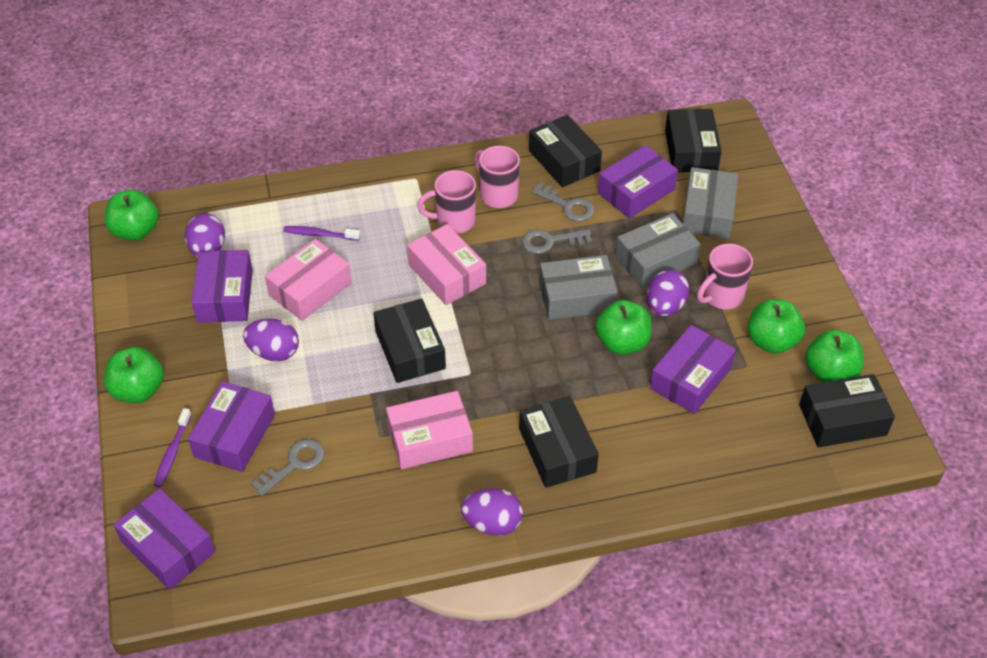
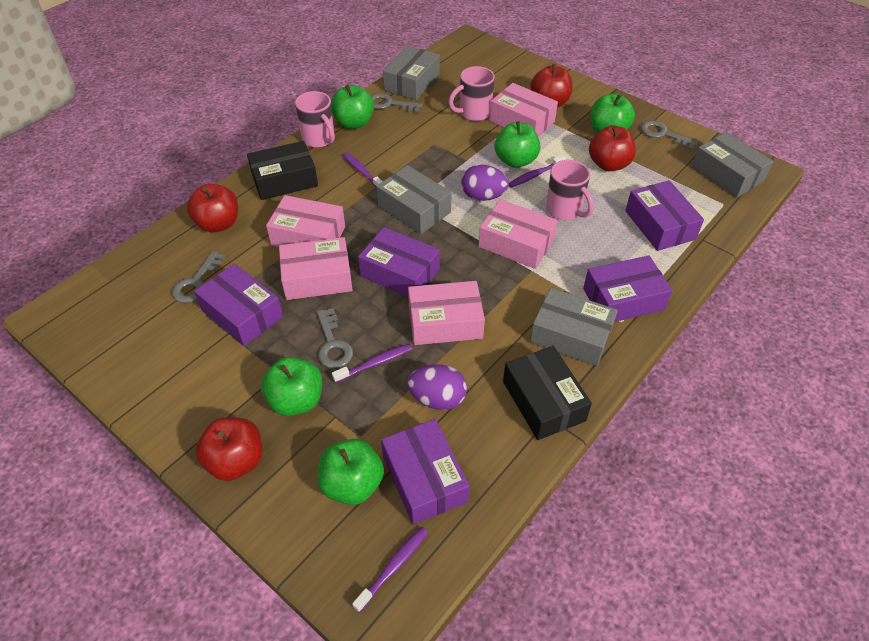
black box: 5 -> 2
grey box: 3 -> 4
grey key: 3 -> 4
pink box: 3 -> 5
purple egg: 4 -> 2
purple toothbrush: 2 -> 4
red apple: 0 -> 4

